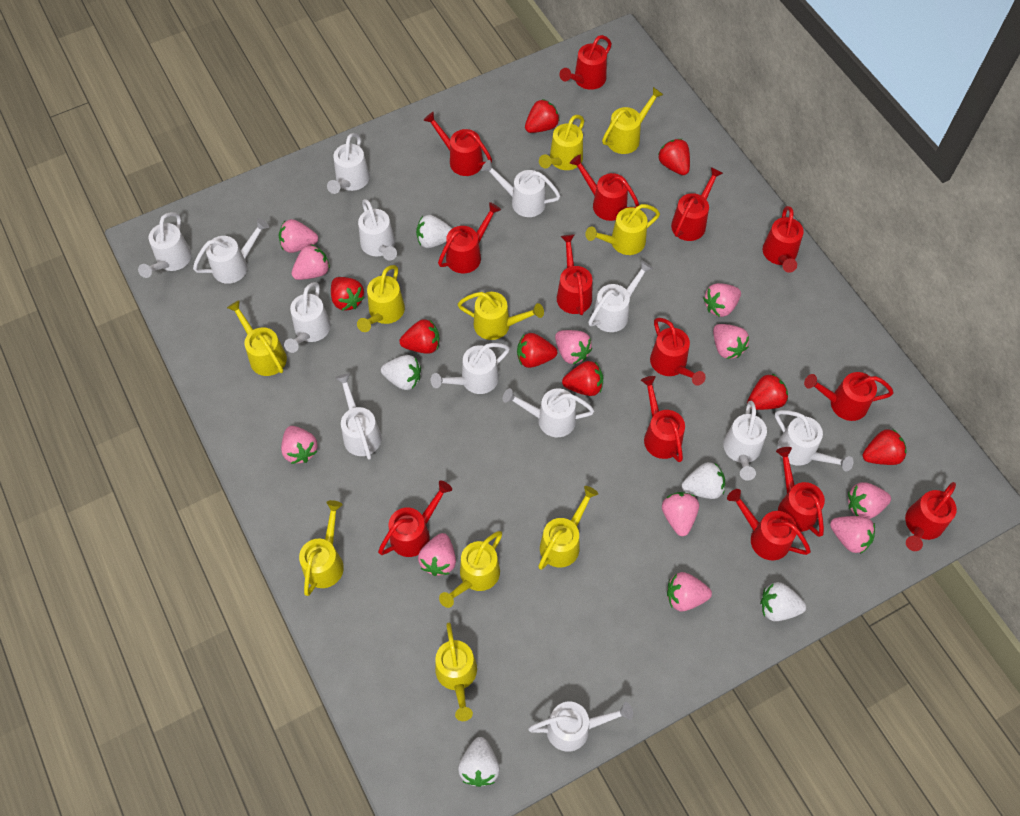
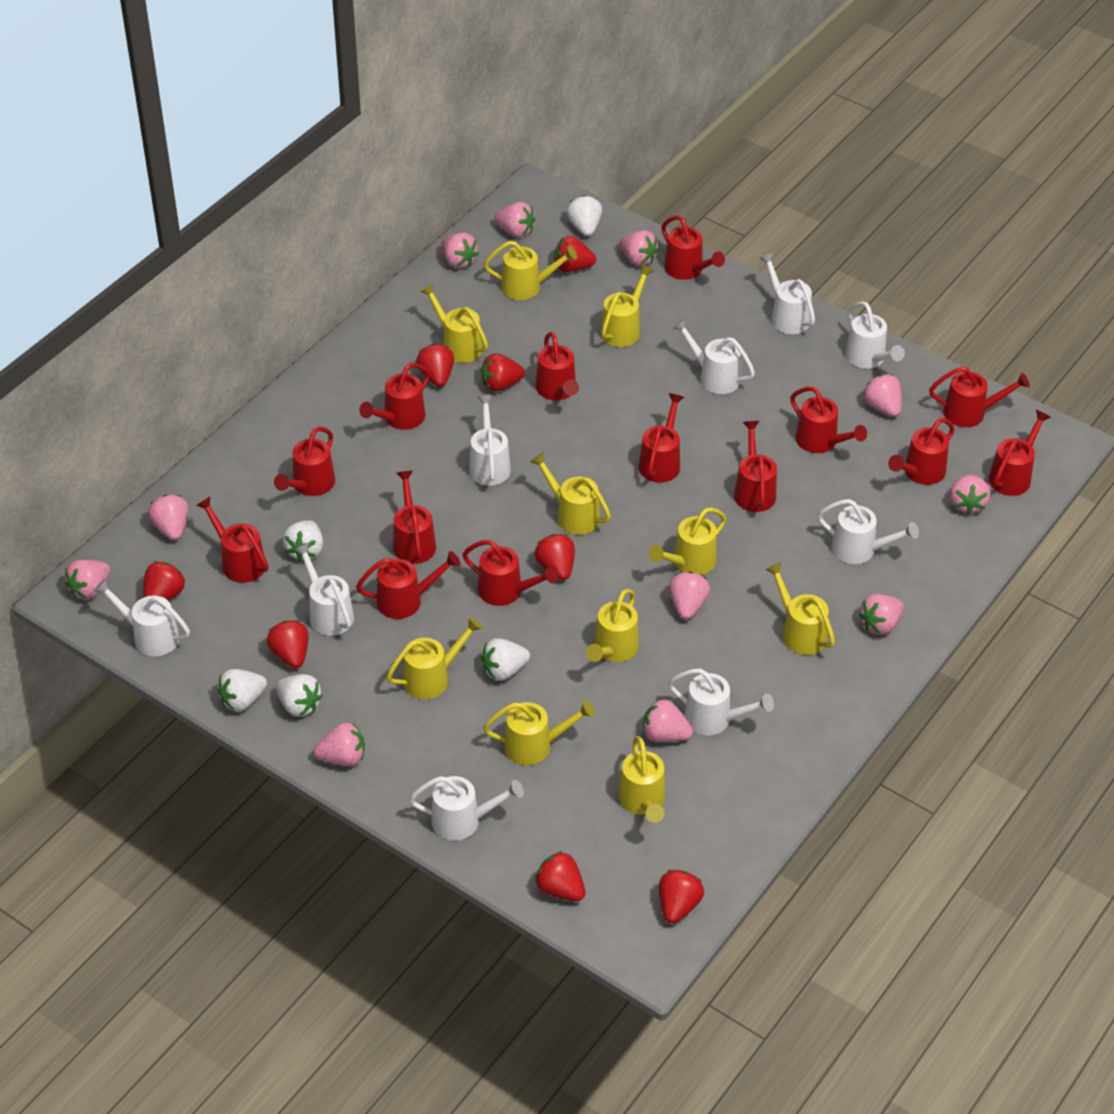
white watering can: 13 -> 9

